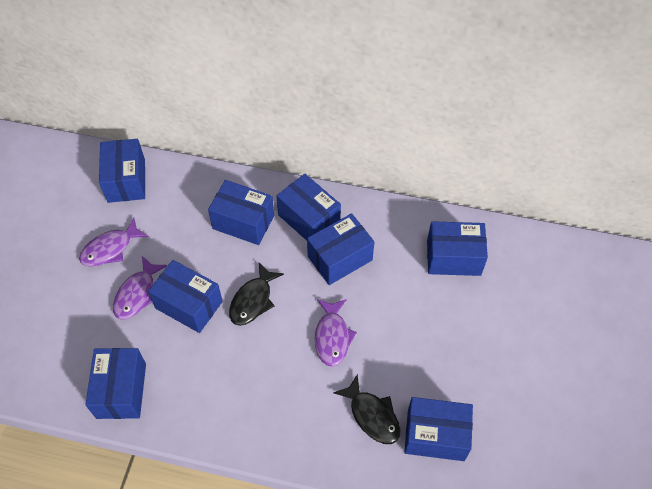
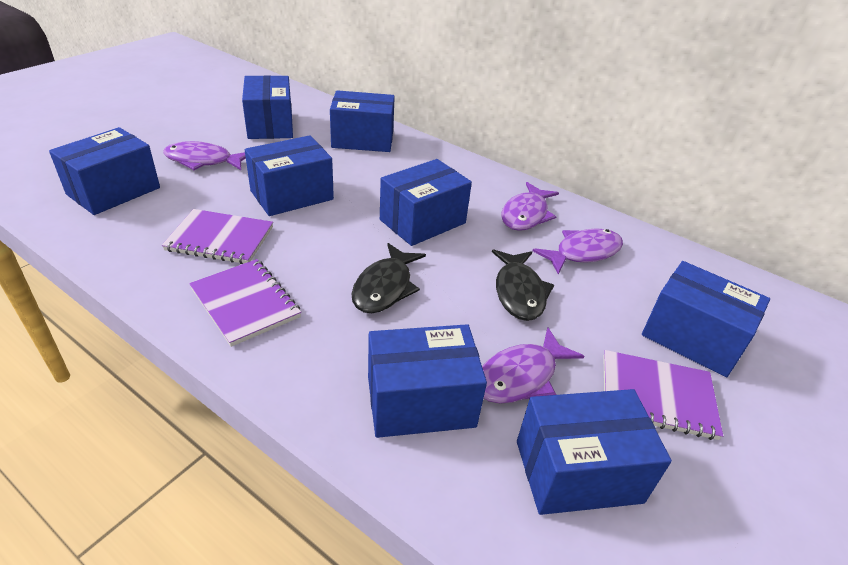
purple fish: 3 -> 4
purple notebook: 0 -> 3

